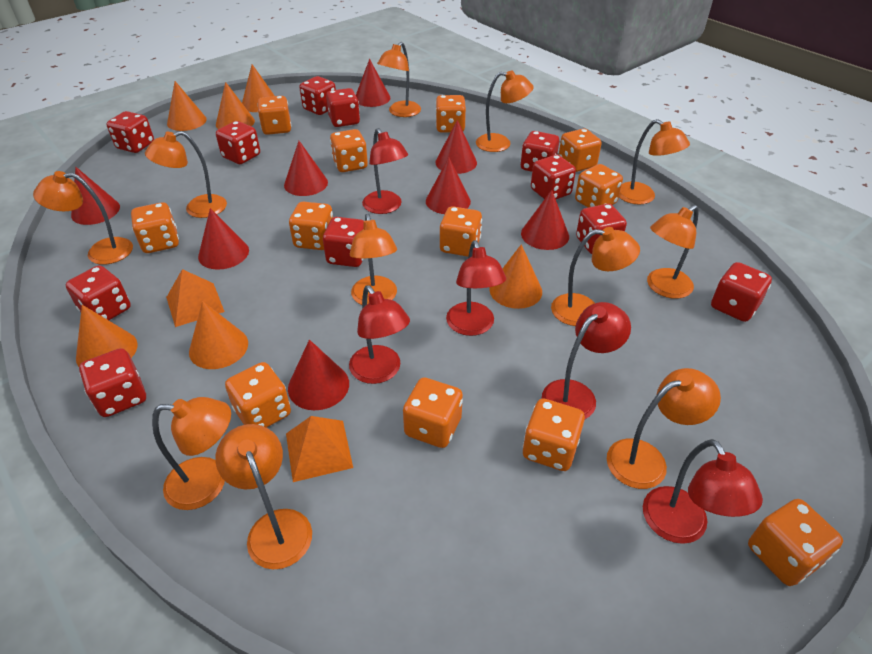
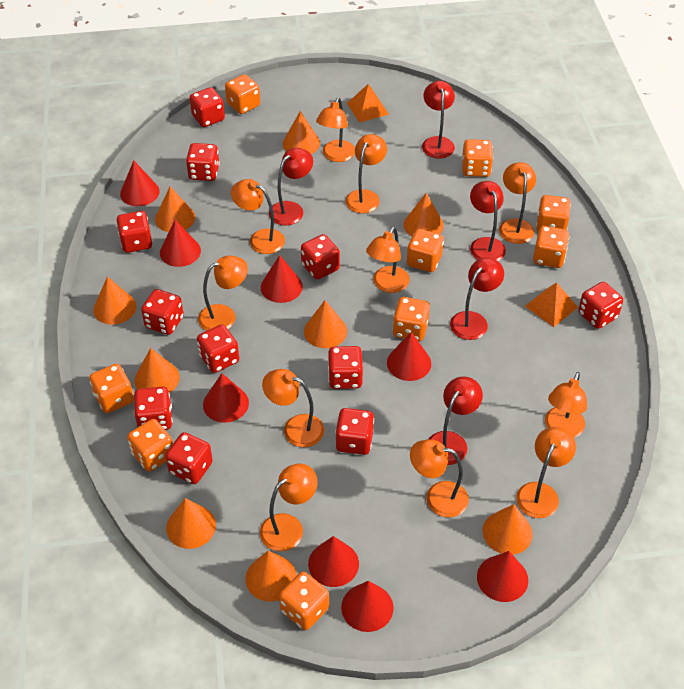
orange cone: 6 -> 9
orange dice: 12 -> 9

